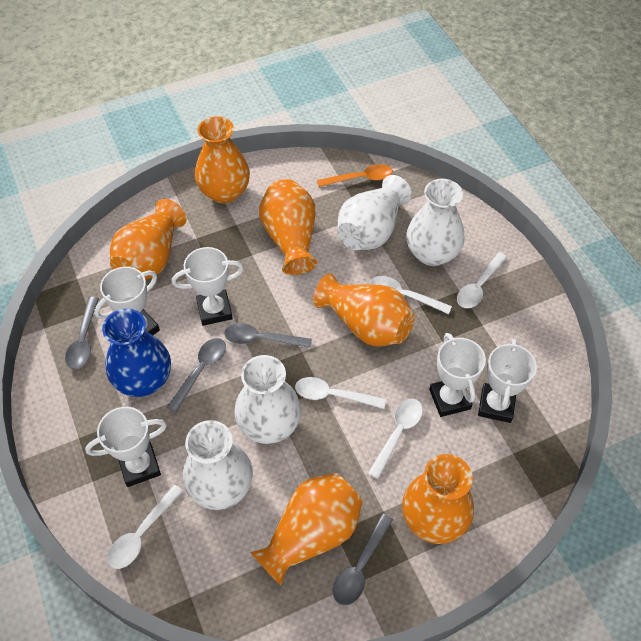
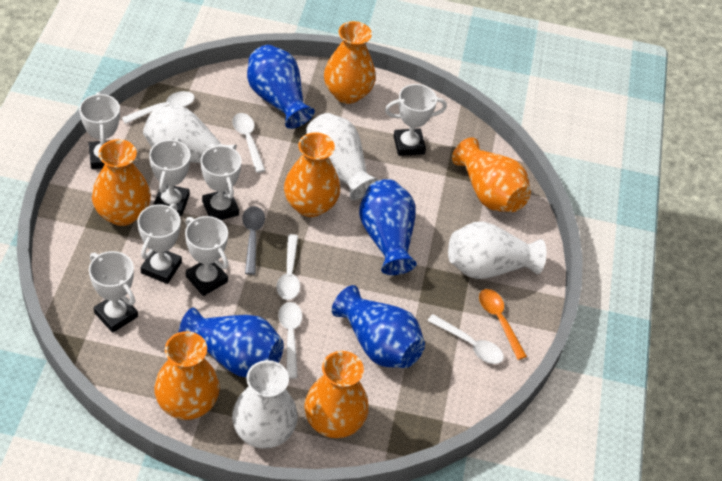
blue vase: 1 -> 4
grey spoon: 4 -> 1
white trophy: 5 -> 7

